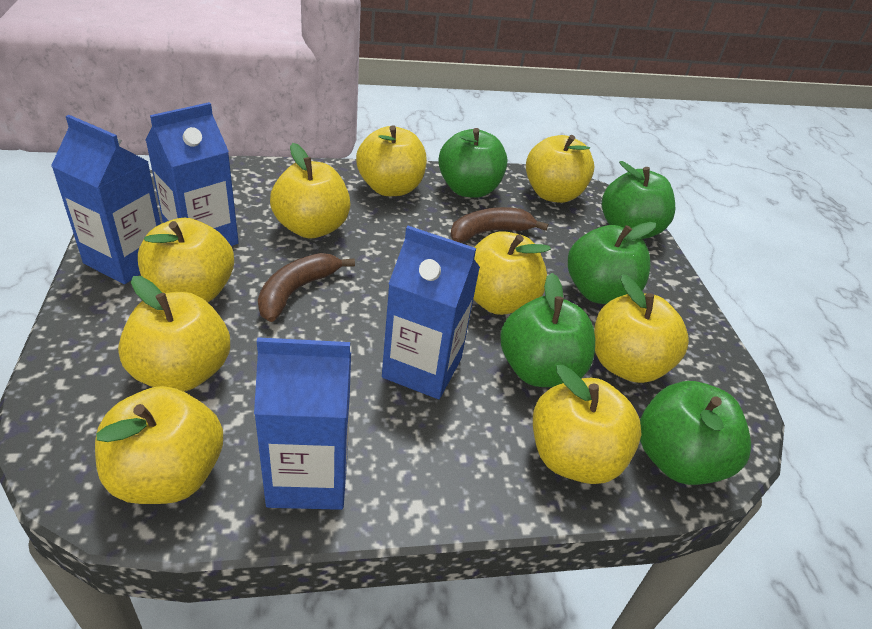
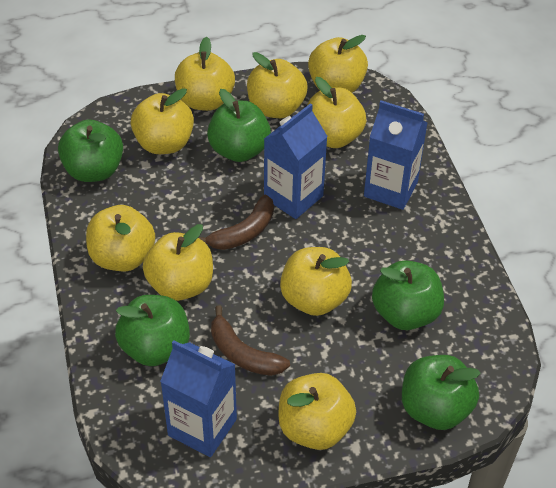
blue carton: 4 -> 3

